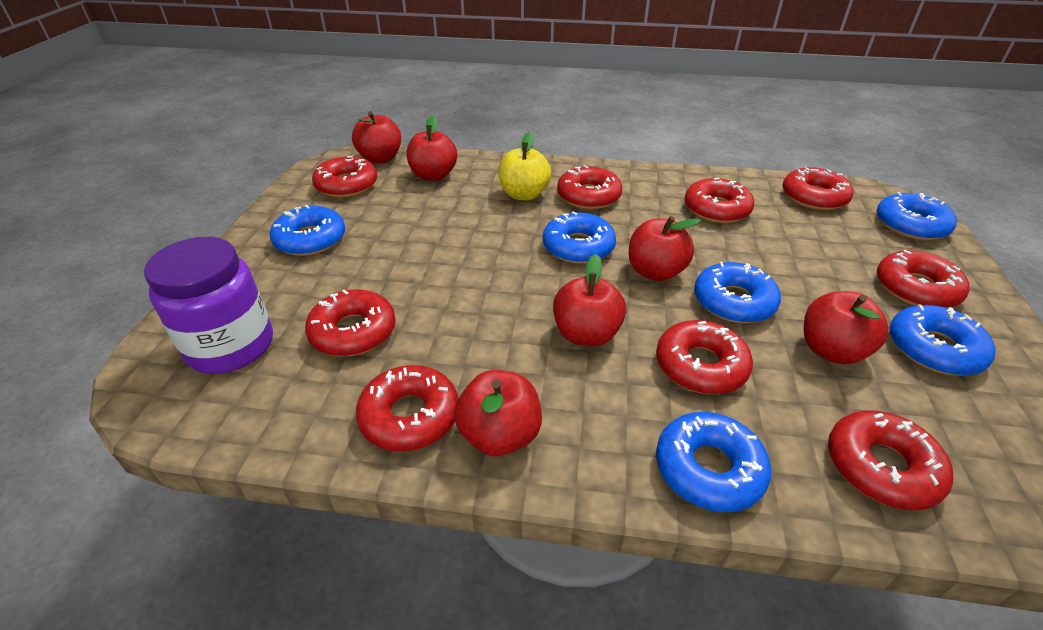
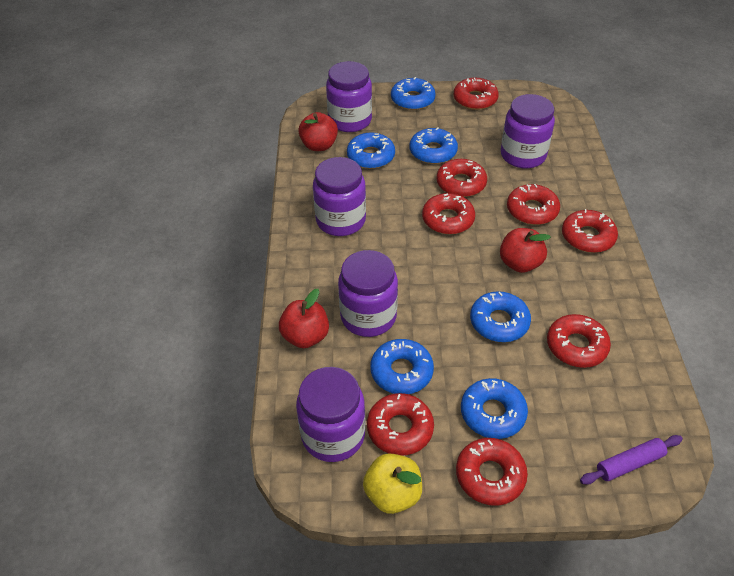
purple jar: 1 -> 5
purple rolling pin: 0 -> 1
red apple: 6 -> 3
red donut: 9 -> 8

